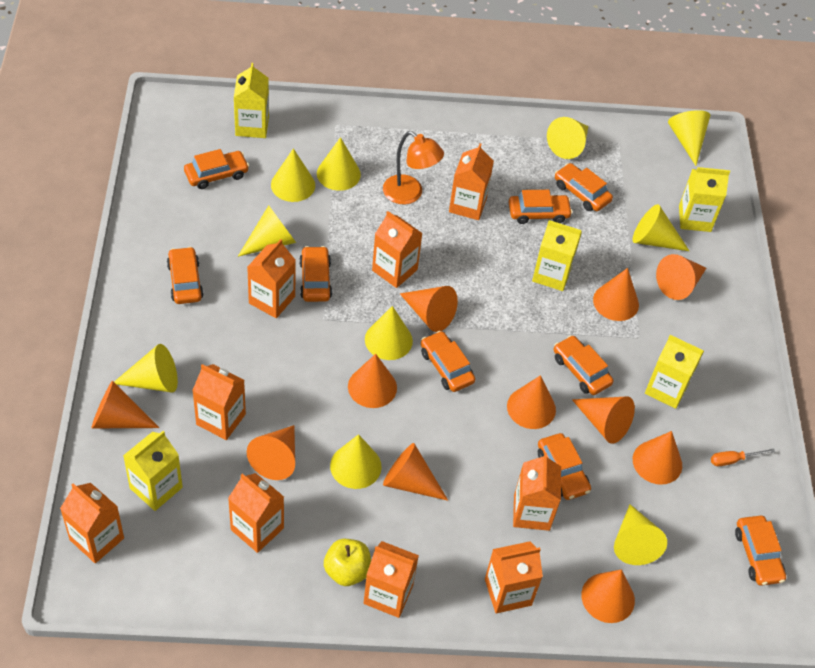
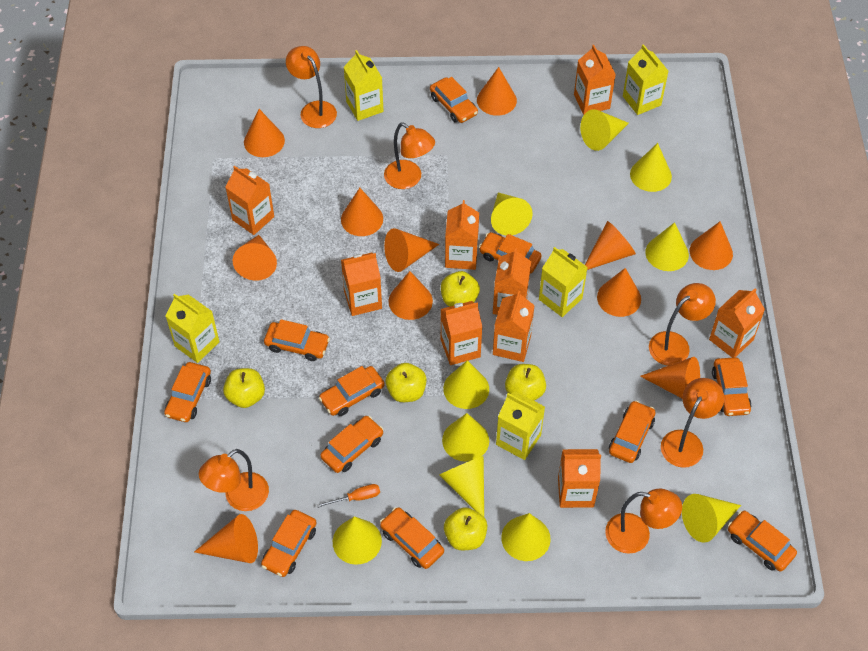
orange car: 9 -> 11
orange lamp: 1 -> 6
yellow apple: 1 -> 5

